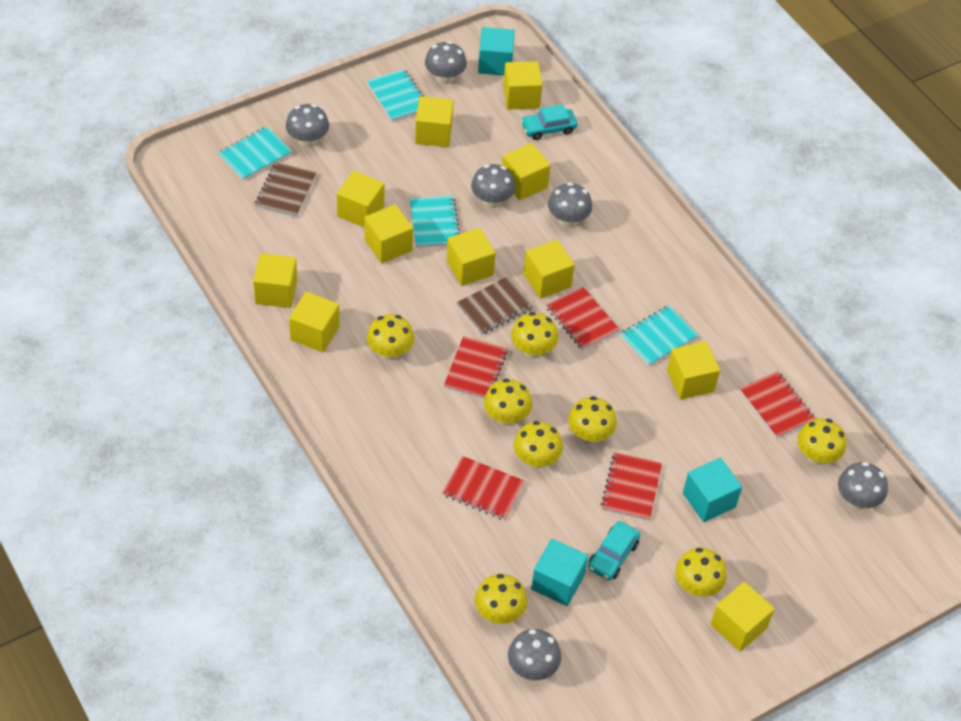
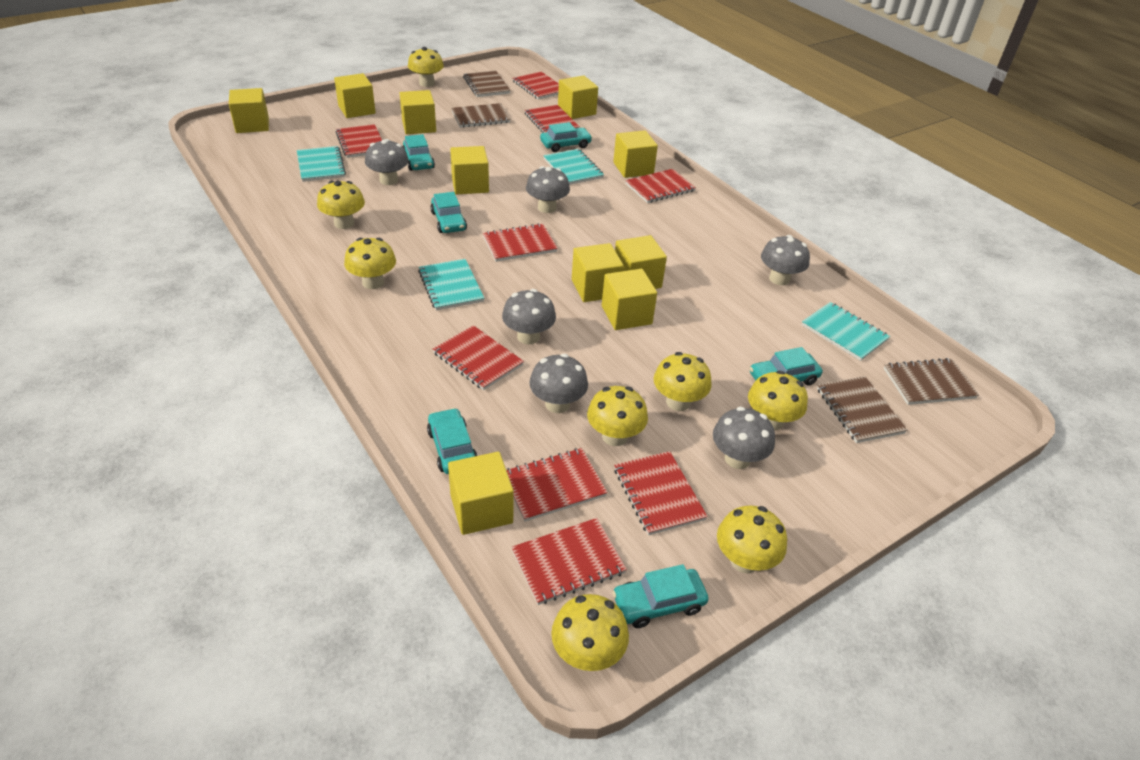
brown notebook: 2 -> 4
red notebook: 5 -> 9
turquoise car: 2 -> 6
turquoise cube: 3 -> 0
yellow cube: 11 -> 10

